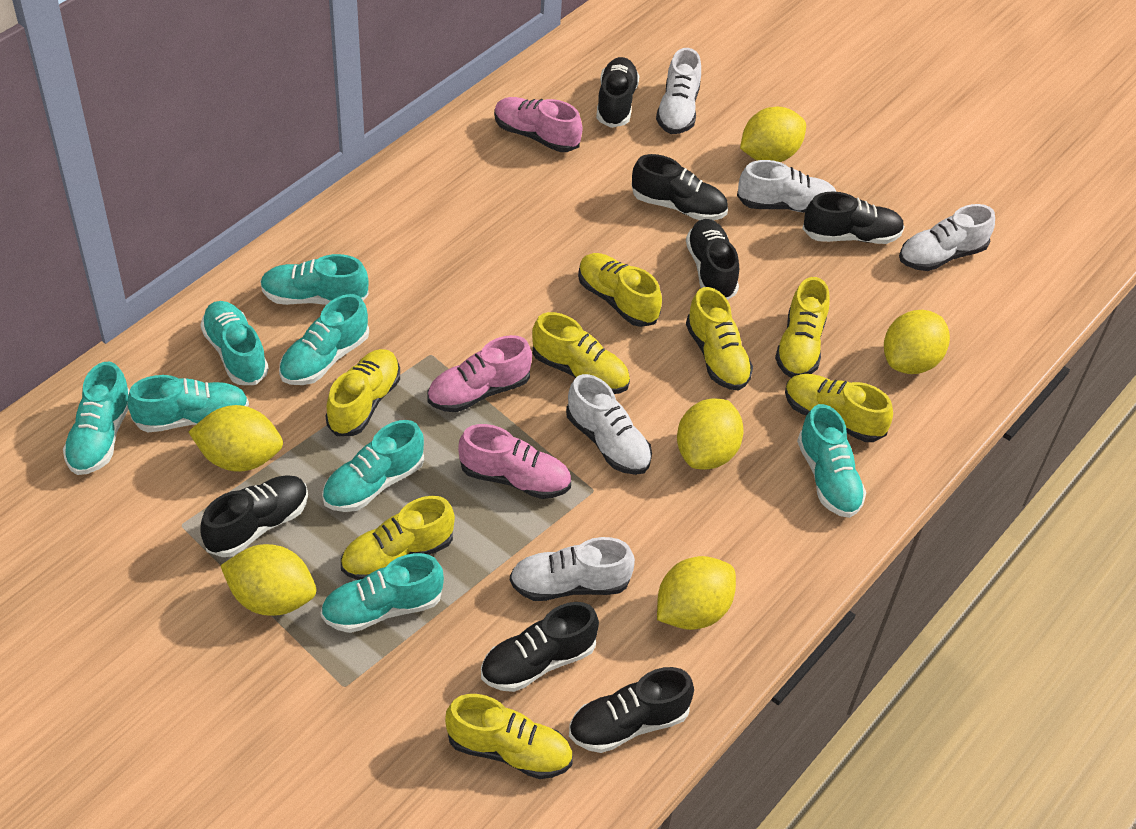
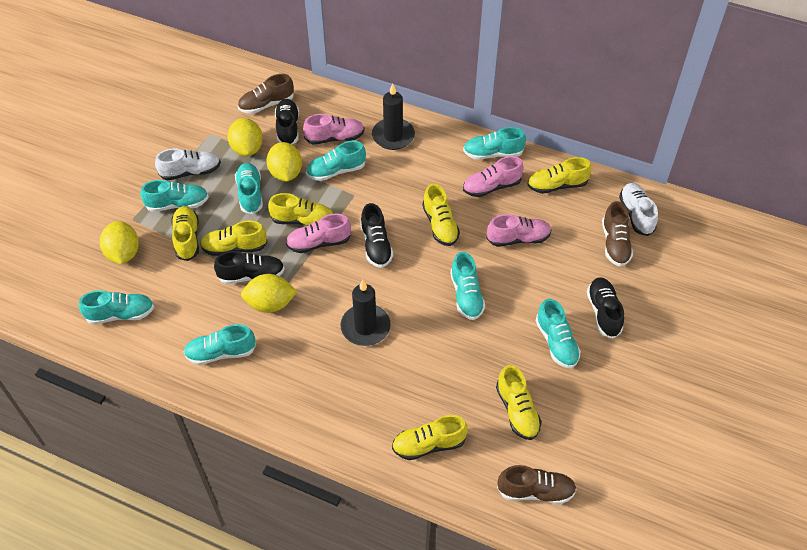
black candle: 0 -> 2
black shoe: 7 -> 4
brown shoe: 0 -> 3
pink shoe: 3 -> 4
white shoe: 5 -> 2
yellow lemon: 6 -> 4
yellow shoe: 8 -> 7

